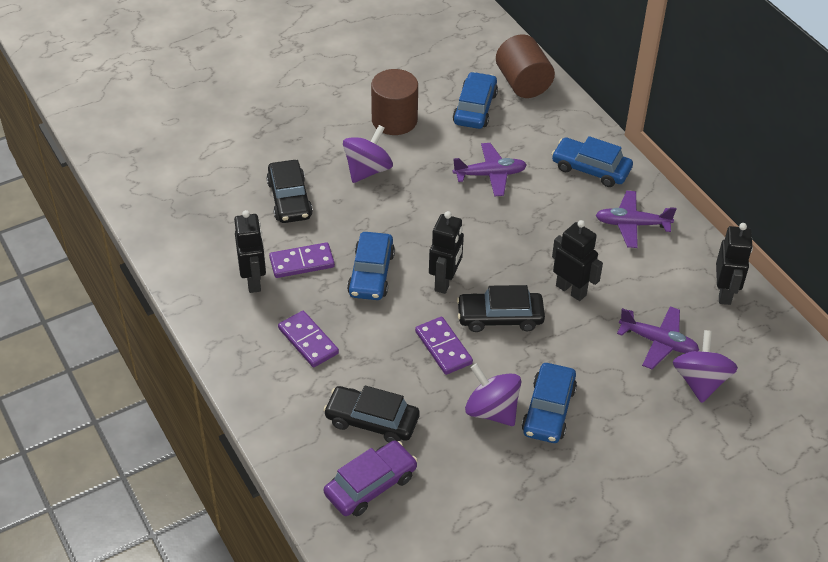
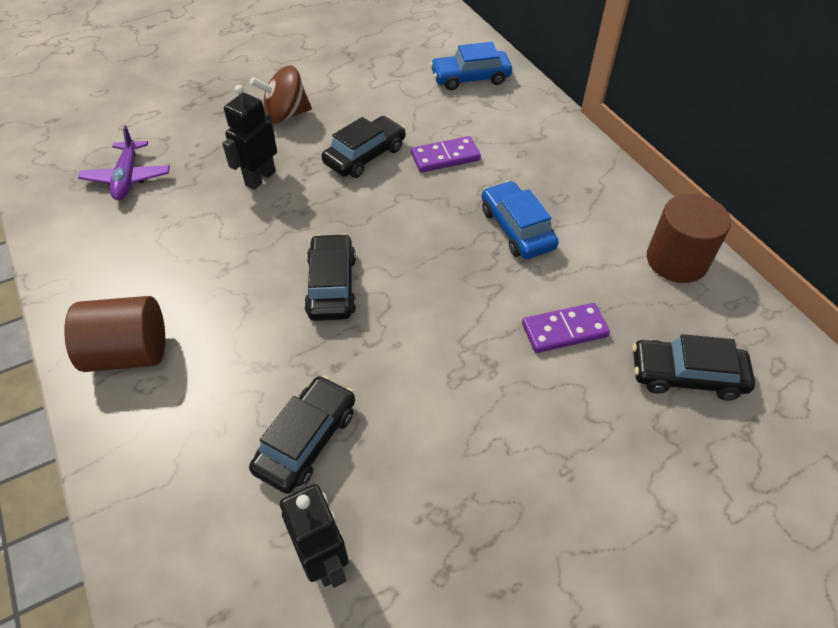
black car: 3 -> 4
black robot: 4 -> 2
blue car: 4 -> 2
brown spinning top: 0 -> 1
purple car: 1 -> 0
purple domino: 3 -> 2
purple plane: 3 -> 1
purple spinning top: 3 -> 0

